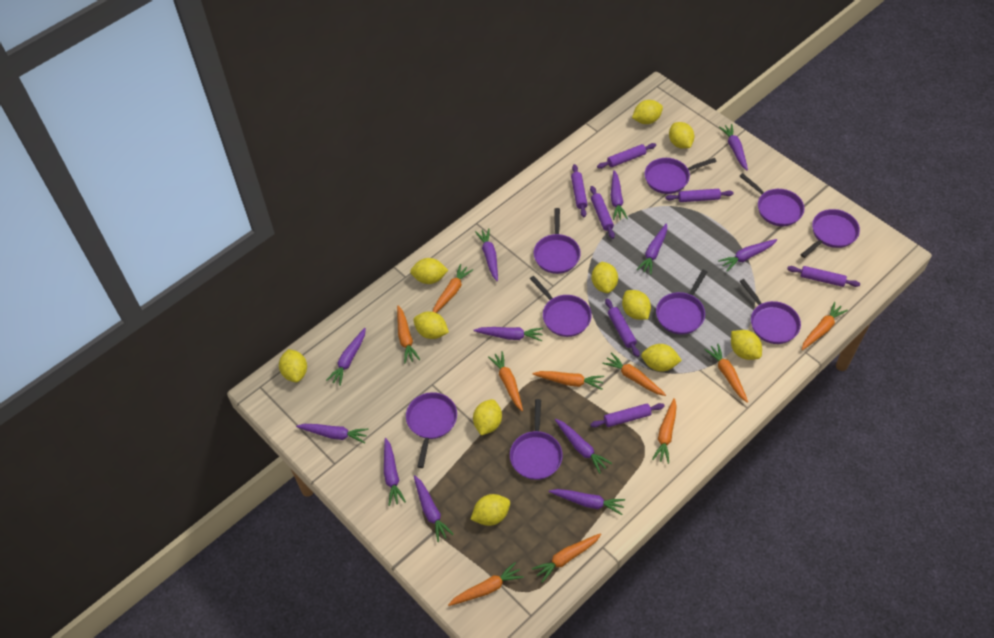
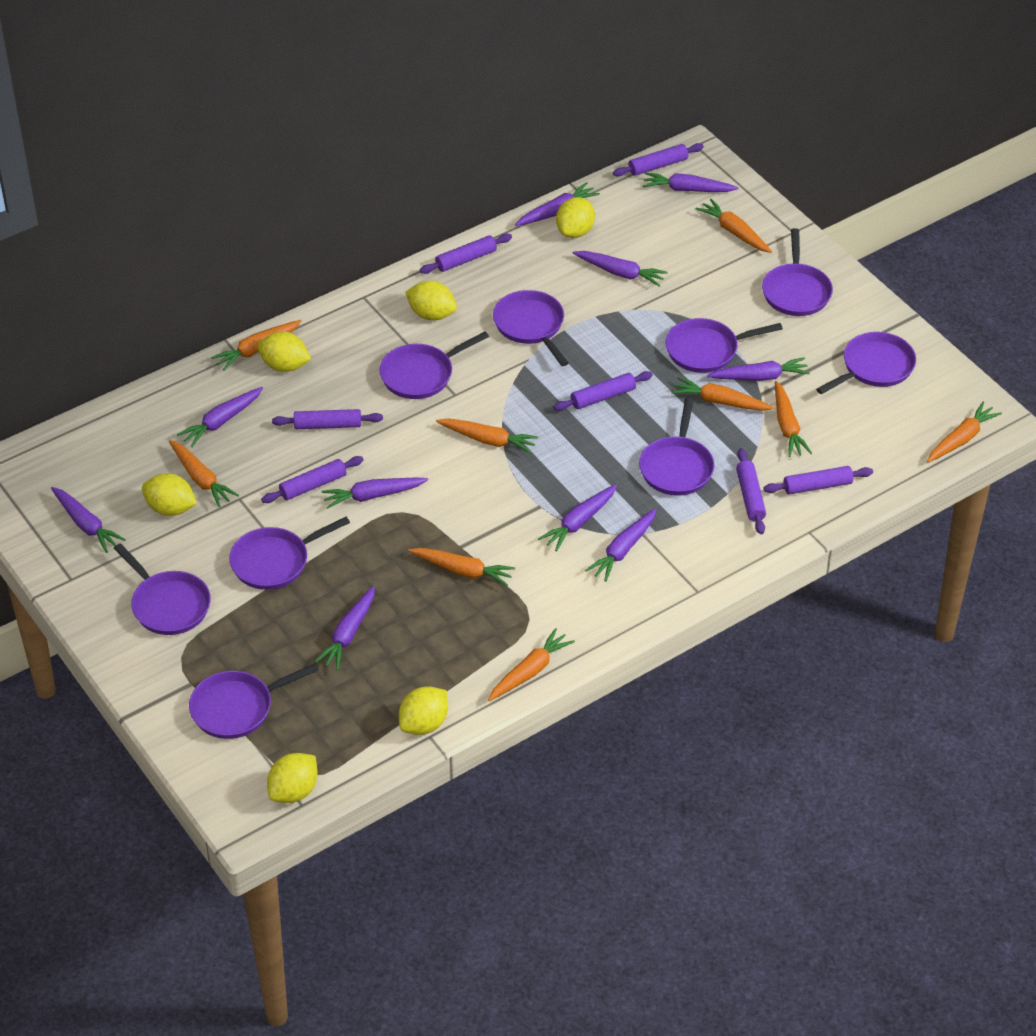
orange carrot: 10 -> 9
purple carrot: 12 -> 10
yellow lemon: 11 -> 6

